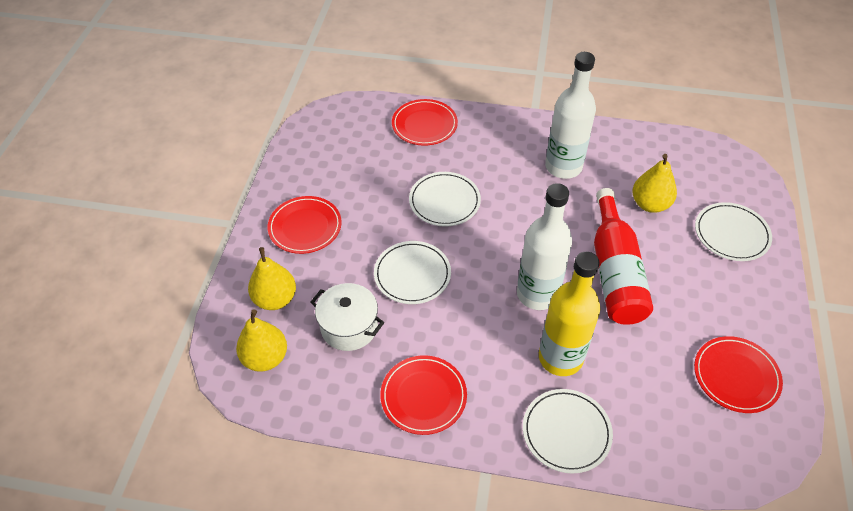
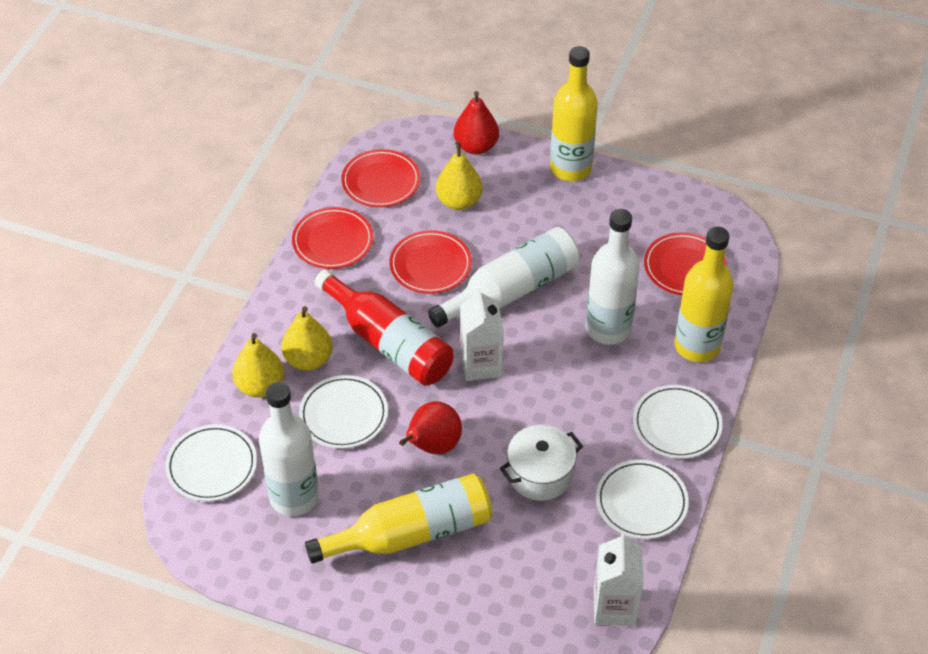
red pear: 0 -> 2
white bottle: 2 -> 3
white carton: 0 -> 2
yellow bottle: 1 -> 3

